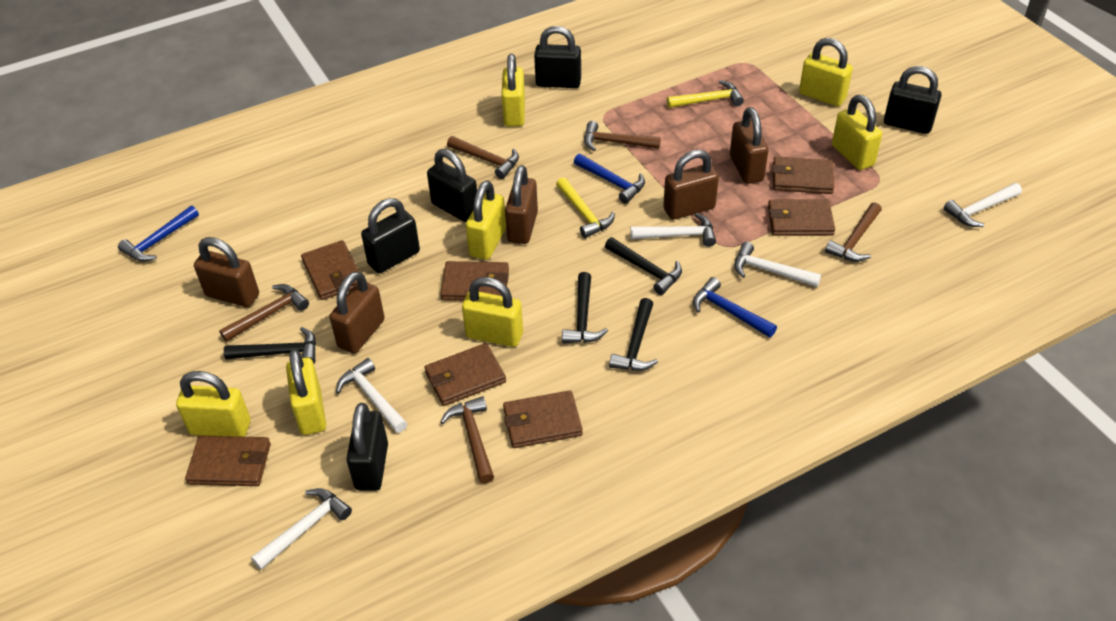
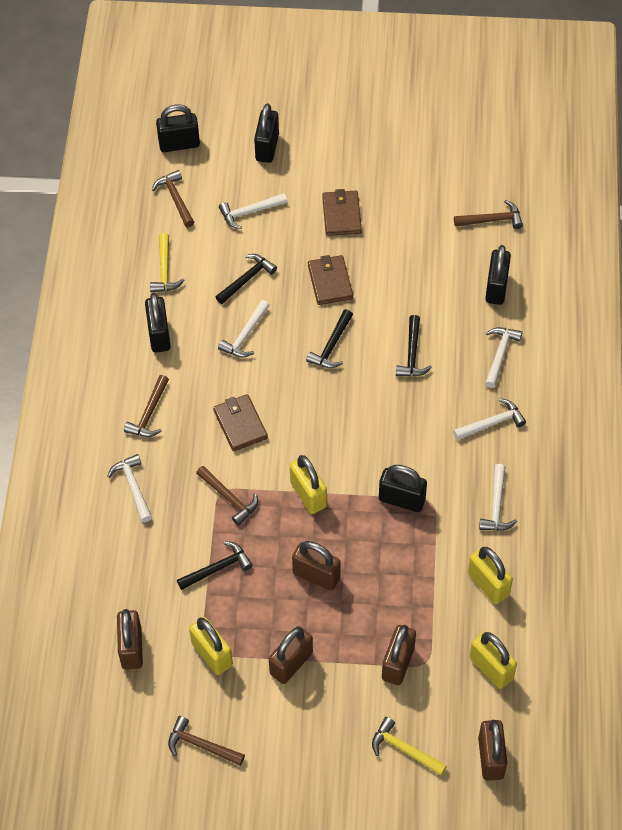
blue hammer: 3 -> 0
brown wallet: 7 -> 3
white hammer: 5 -> 6
yellow padlock: 7 -> 4

